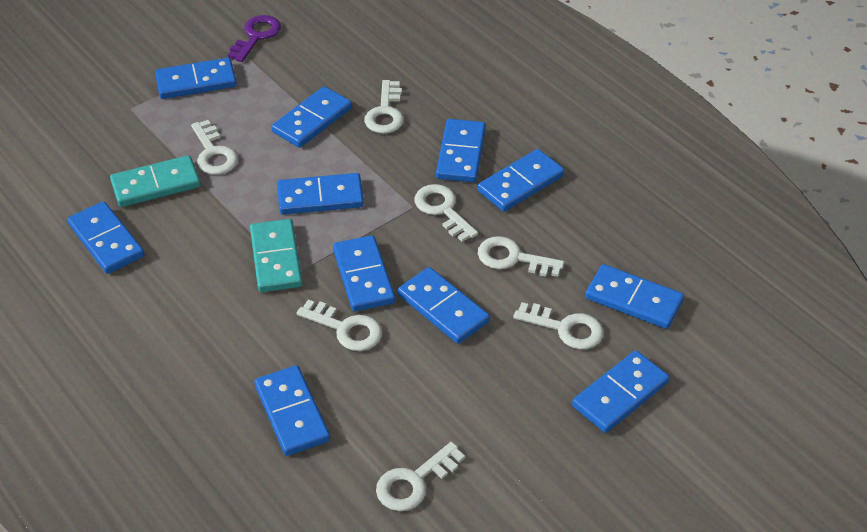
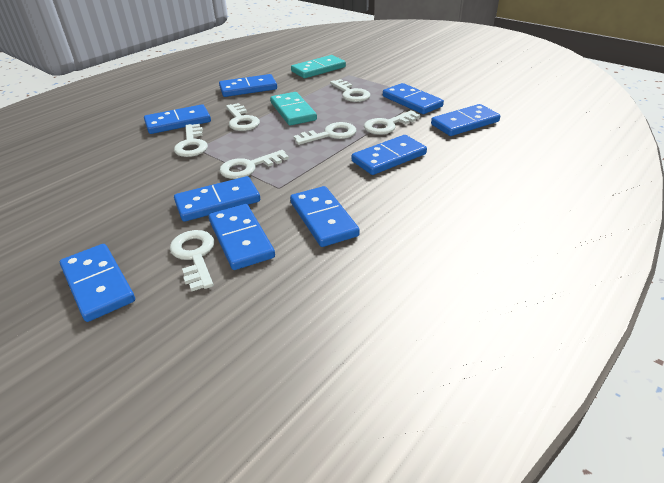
blue domino: 11 -> 9
purple key: 1 -> 0

